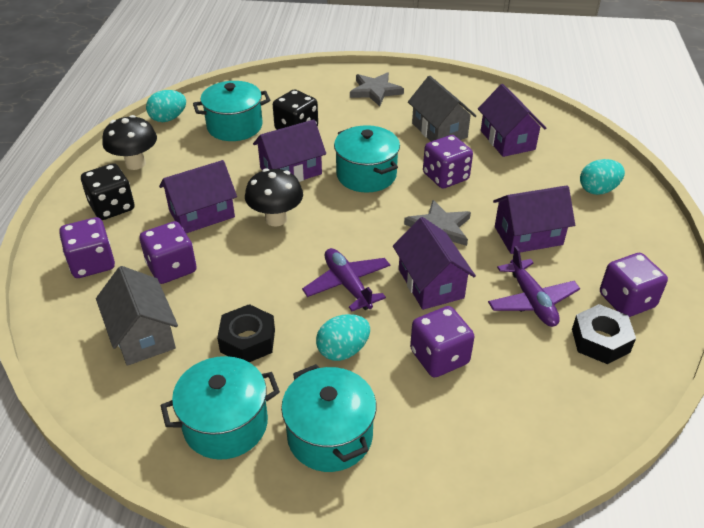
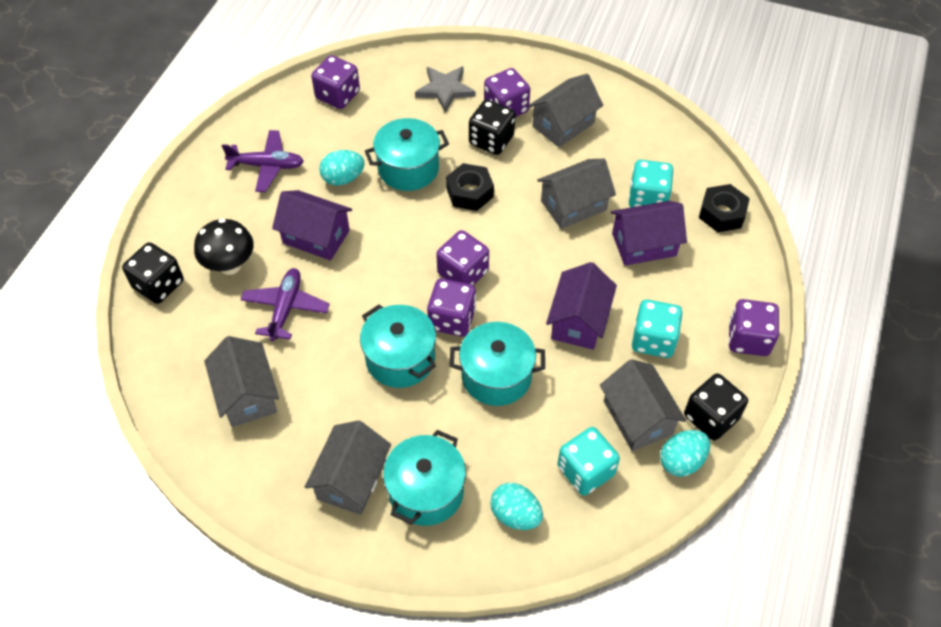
black dice: 2 -> 3
black mushroom: 2 -> 1
grey house: 2 -> 5
grey star: 2 -> 1
purple house: 5 -> 3
turquoise dice: 0 -> 3

